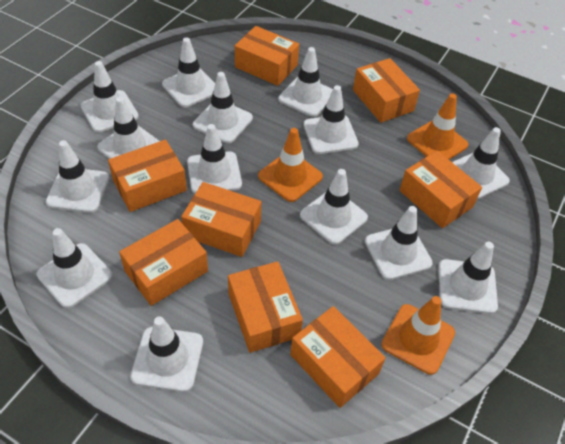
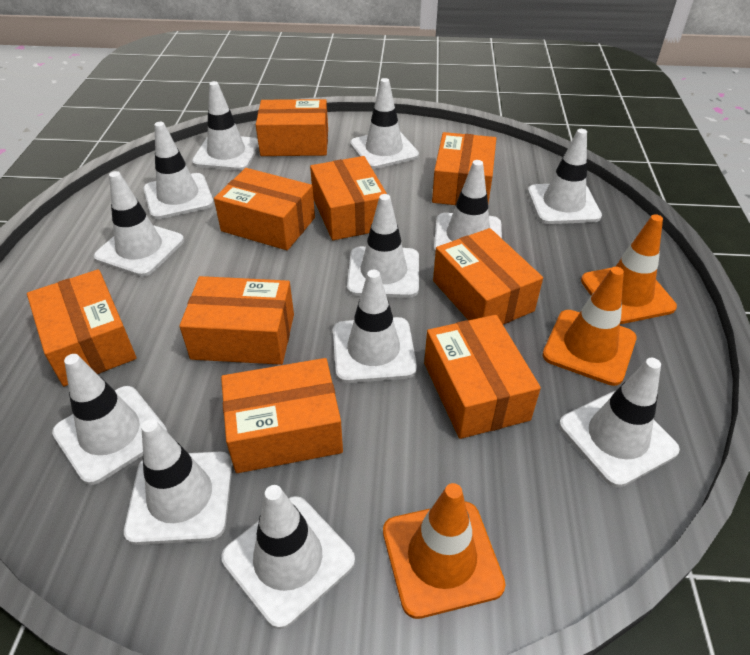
orange box: 8 -> 9
white traffic cone: 14 -> 12

